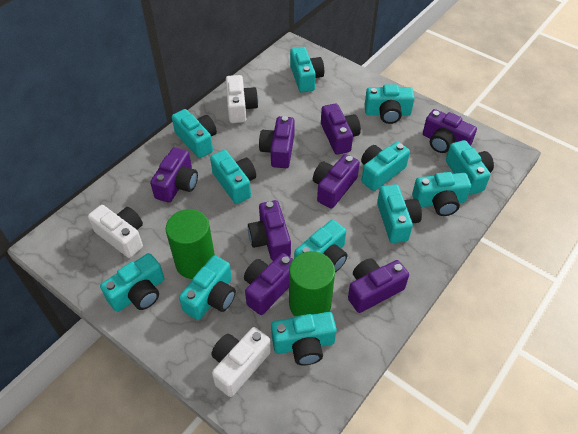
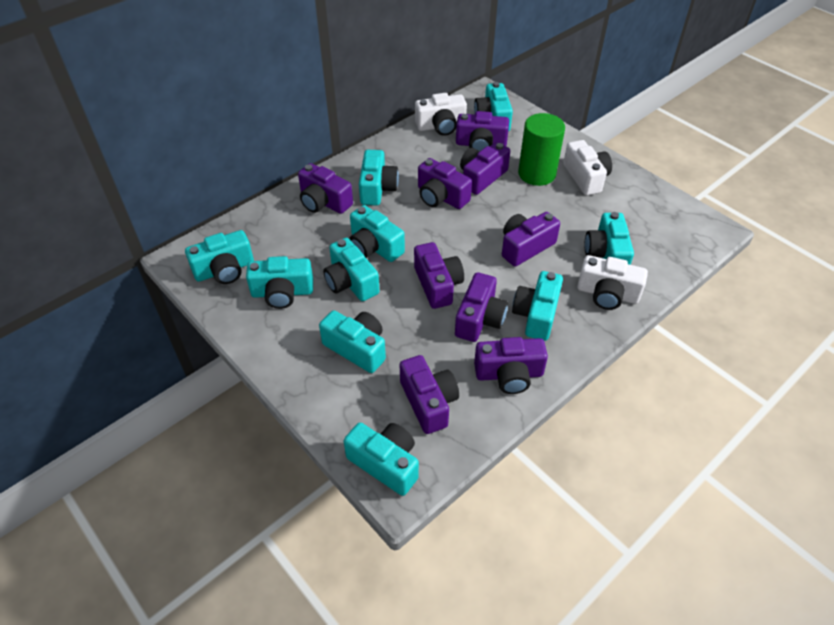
green cylinder: 2 -> 1
purple camera: 8 -> 9
turquoise camera: 12 -> 10

